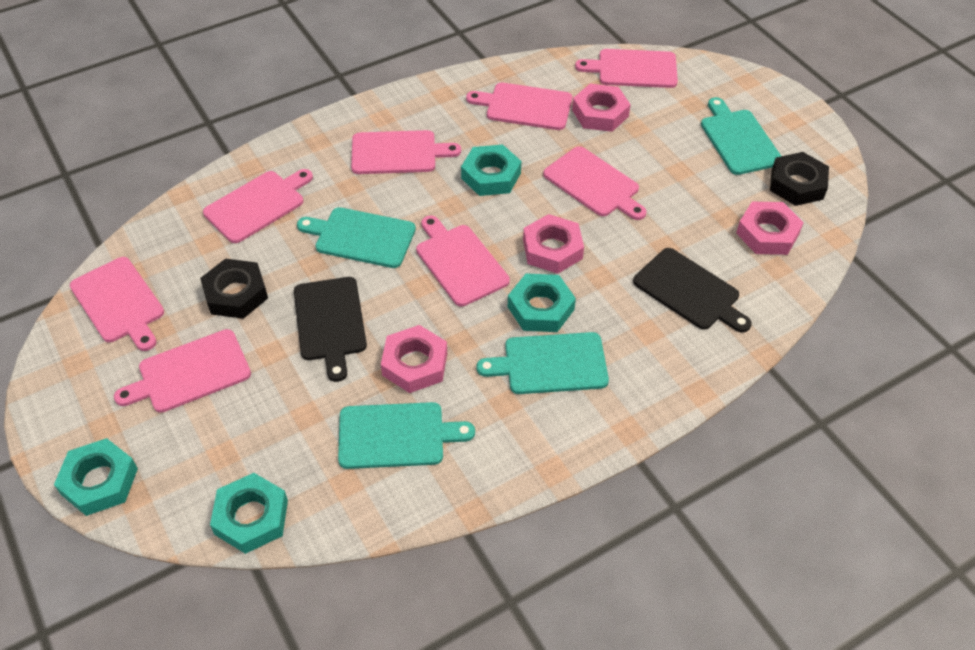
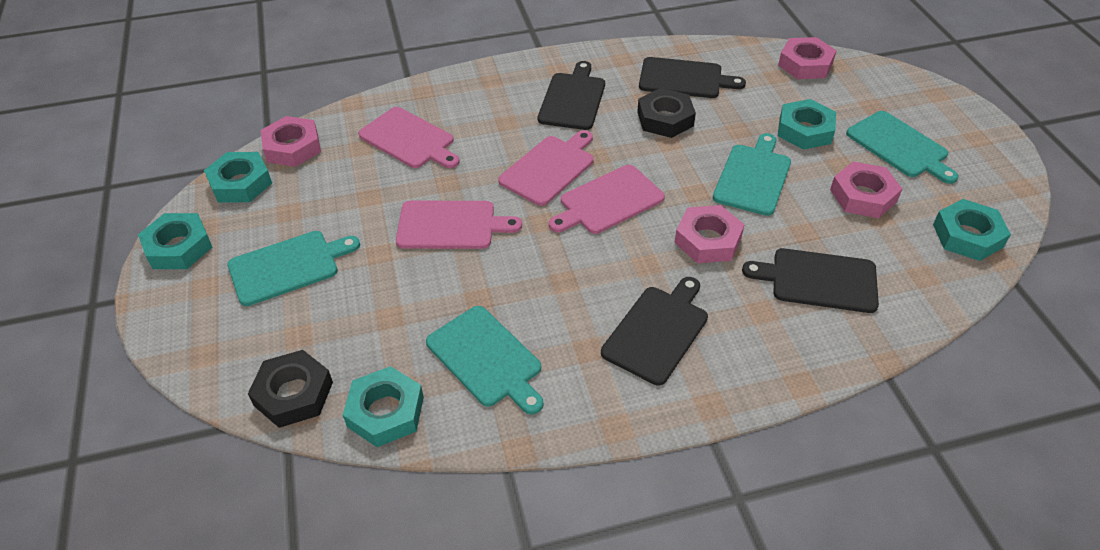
black cutting board: 2 -> 4
pink cutting board: 8 -> 4
turquoise nut: 4 -> 5

